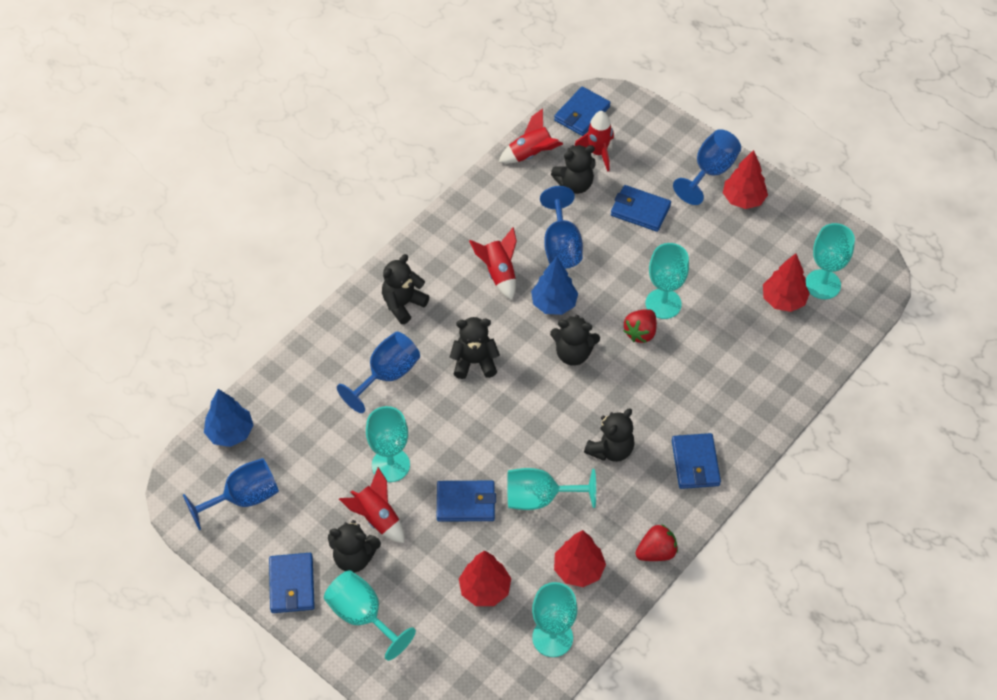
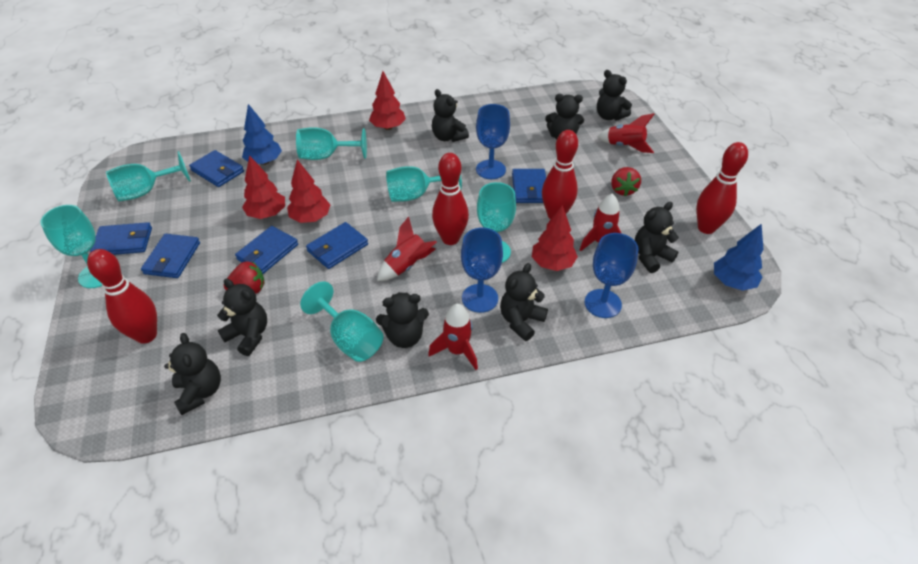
black teddy bear: 6 -> 8
blue goblet: 4 -> 3
blue wallet: 5 -> 6
red bowling pin: 0 -> 4

